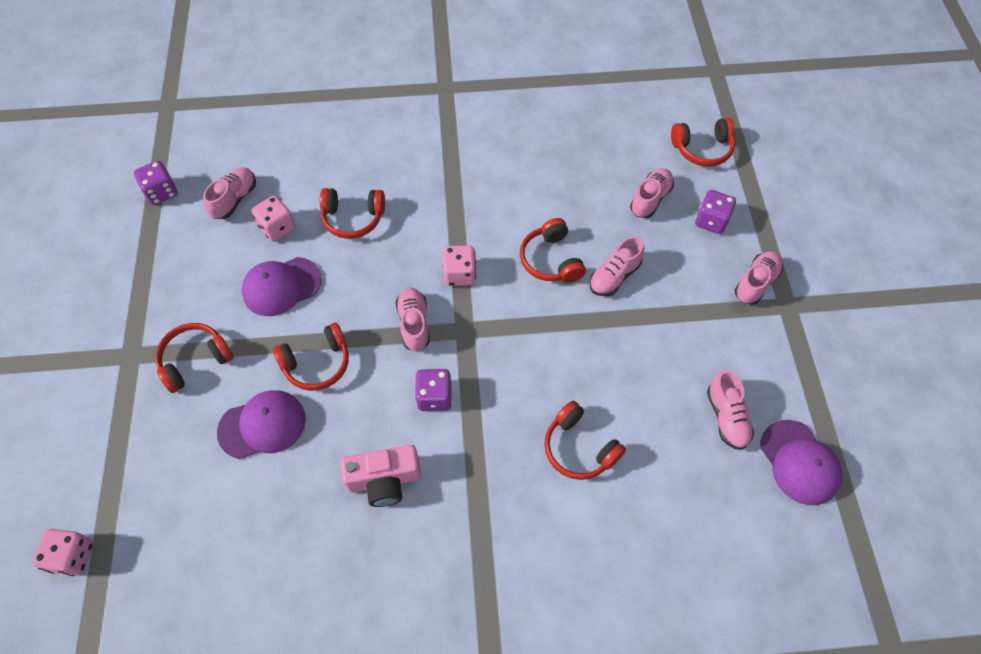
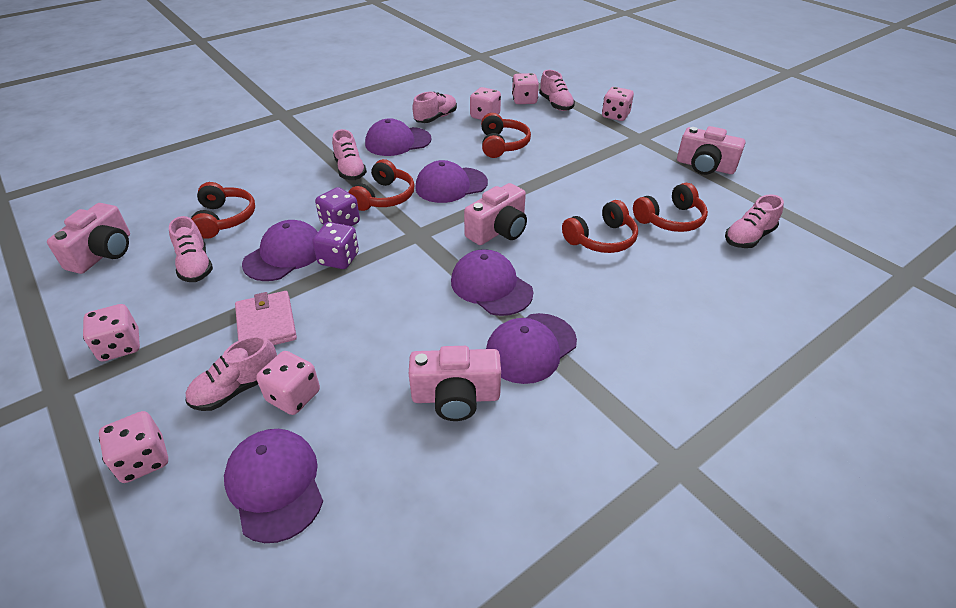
pink camera: 1 -> 4
pink dice: 3 -> 6
pink wallet: 0 -> 1
purple cap: 3 -> 6
purple dice: 3 -> 2
red headphones: 6 -> 5

